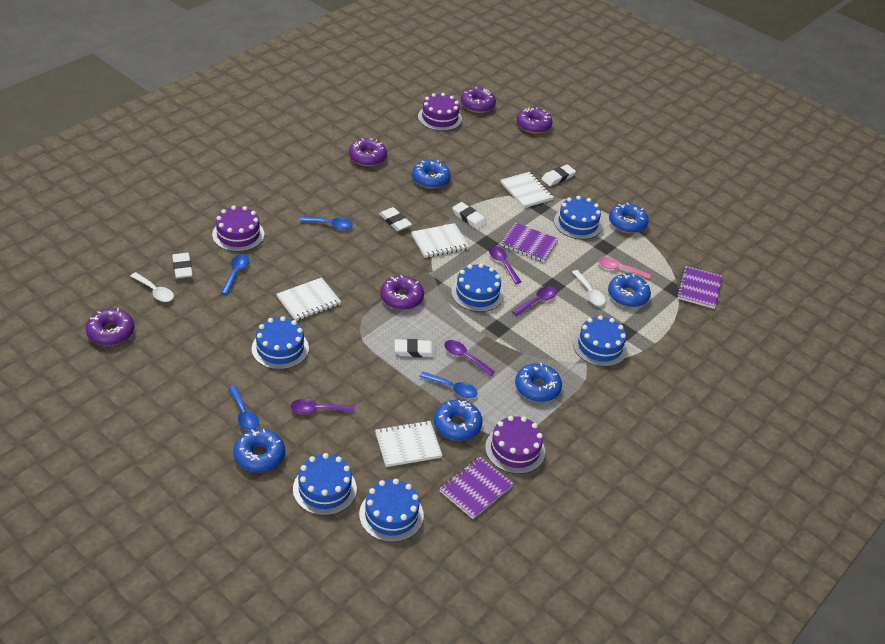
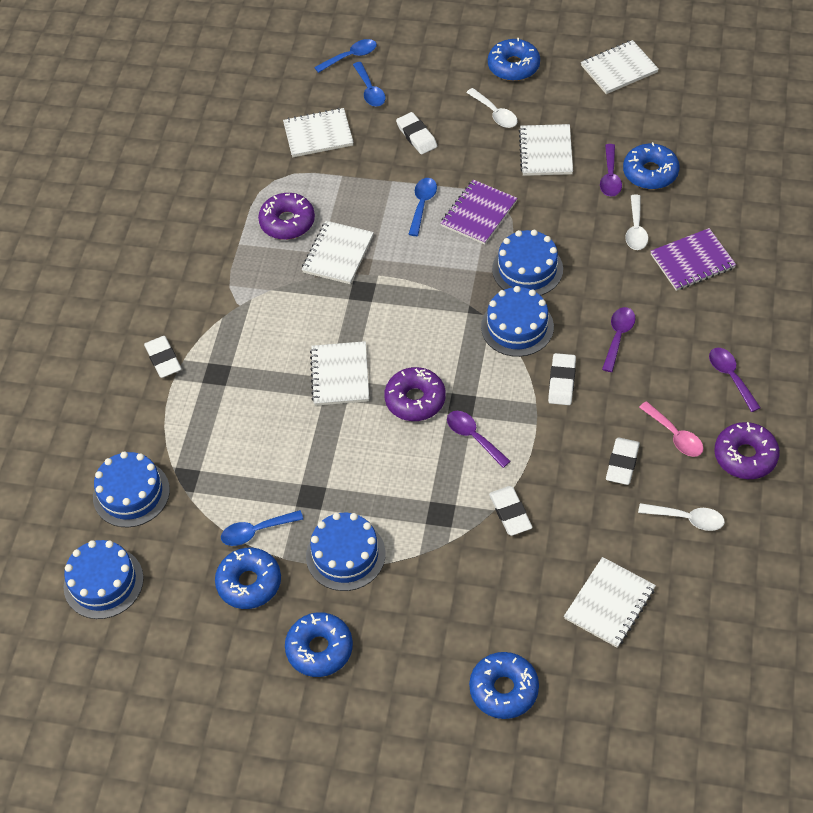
blue cake: 6 -> 5
blue donut: 6 -> 5
purple cake: 3 -> 0
purple donut: 5 -> 3
purple notebook: 3 -> 2
white notebook: 4 -> 6
white spoon: 2 -> 3

